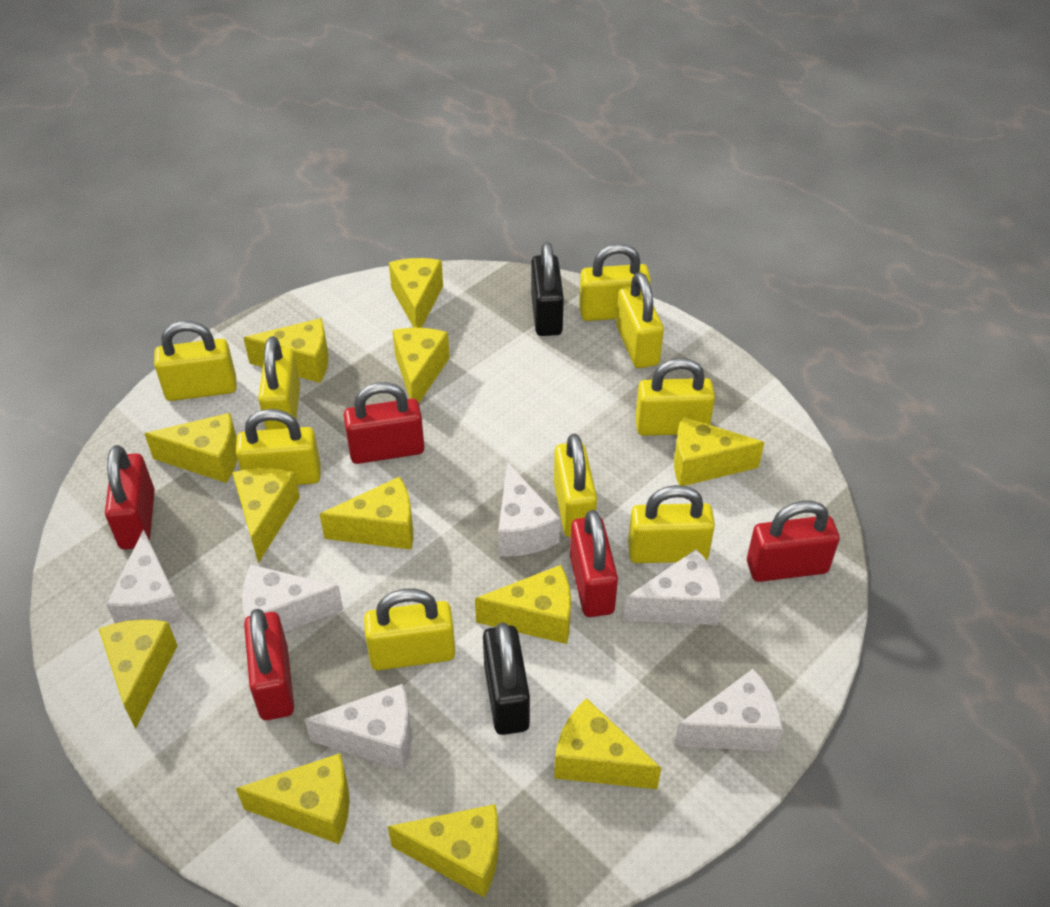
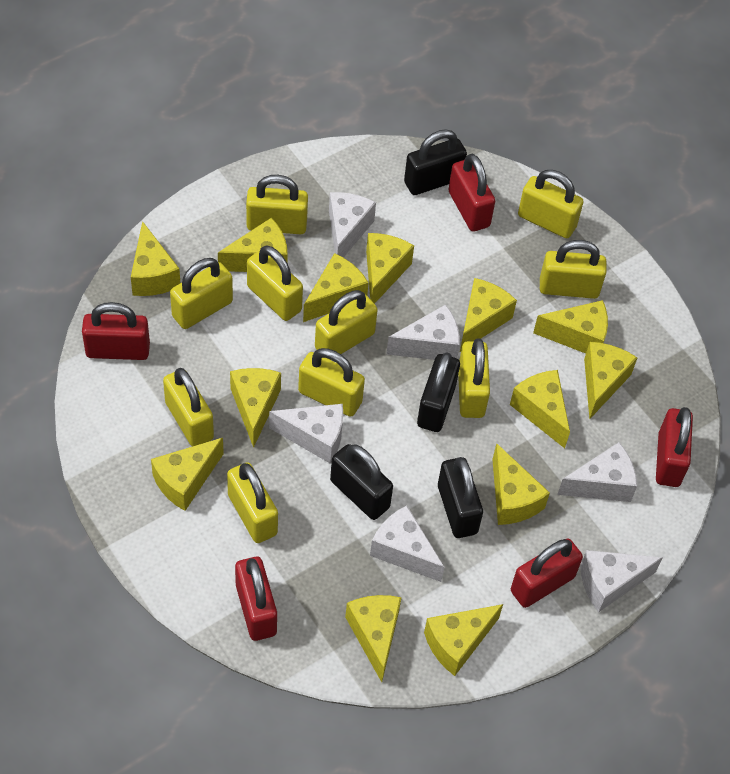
black padlock: 2 -> 4
yellow cheese: 12 -> 13
yellow padlock: 9 -> 10

